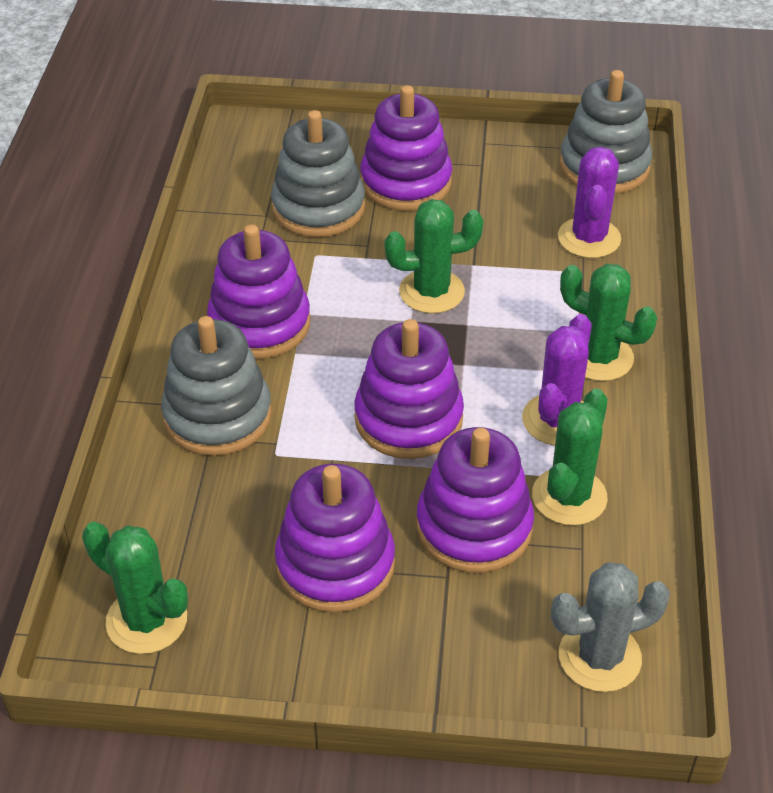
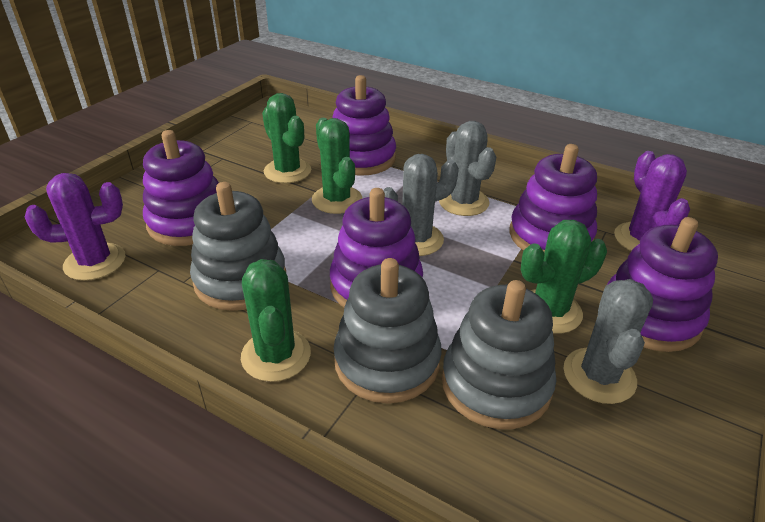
grey cactus: 1 -> 3

